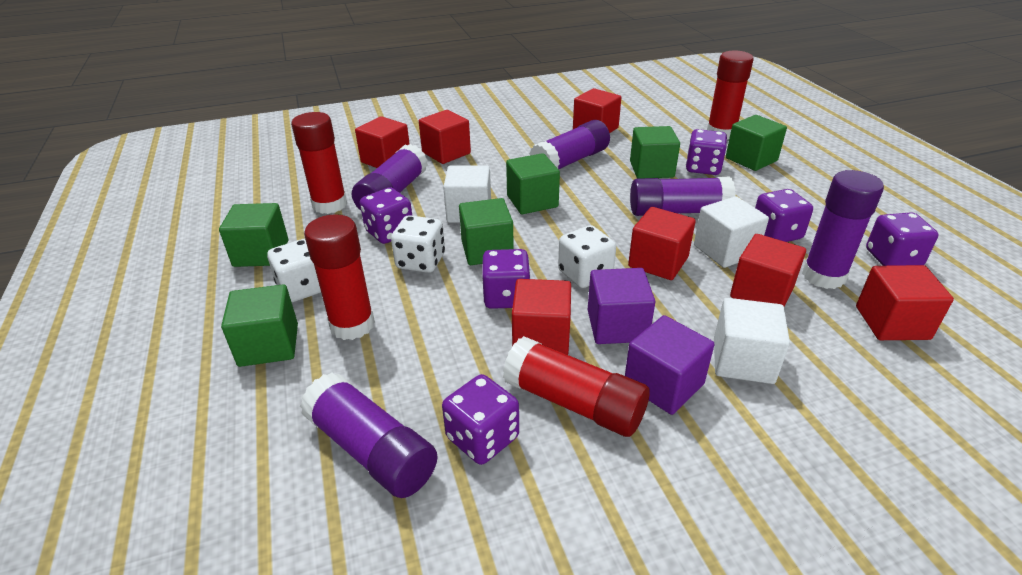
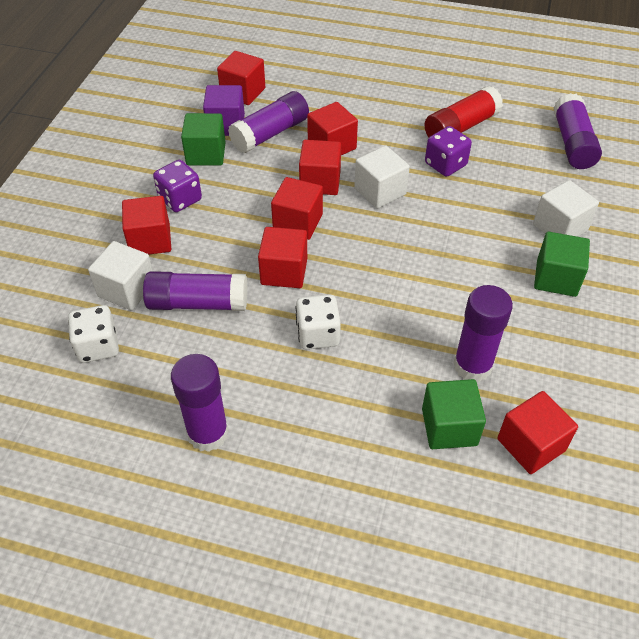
green cube: 6 -> 3
purple cube: 2 -> 1
purple dice: 6 -> 2
red glue stick: 4 -> 1
white dice: 3 -> 2

